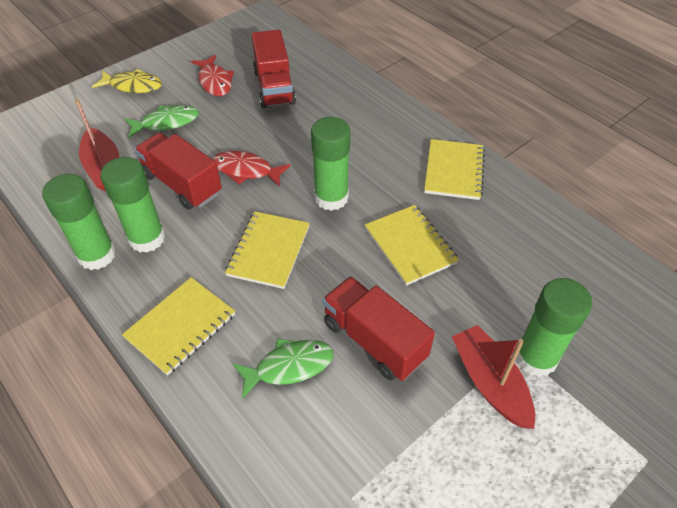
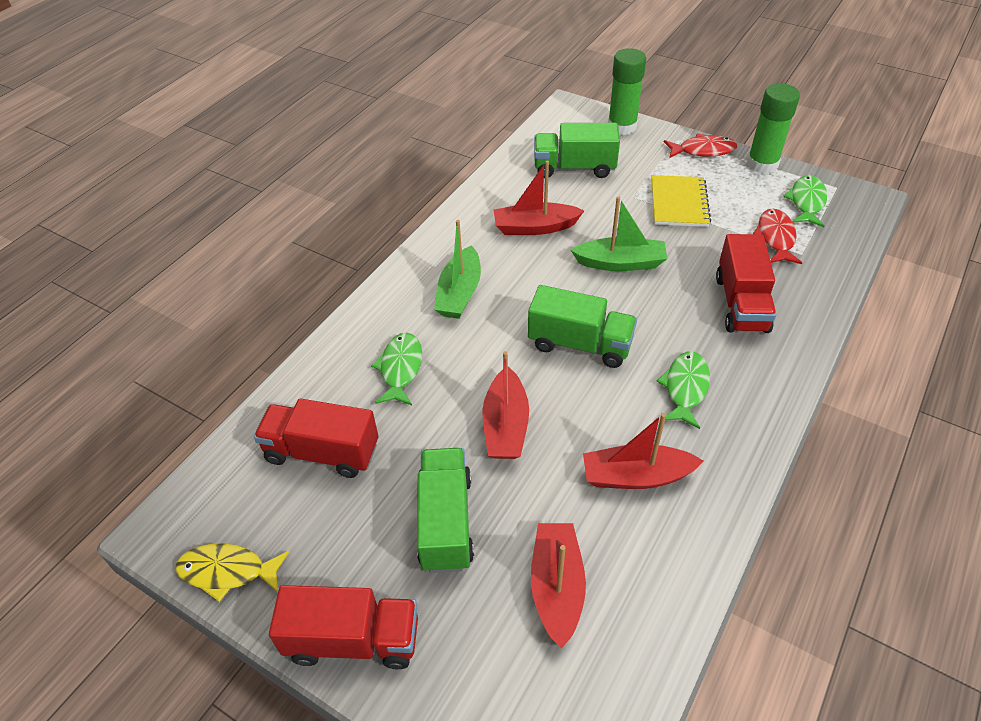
green boat: 0 -> 2
green fish: 2 -> 3
green glue stick: 4 -> 2
green truck: 0 -> 3
red boat: 2 -> 4
yellow notebook: 4 -> 1

